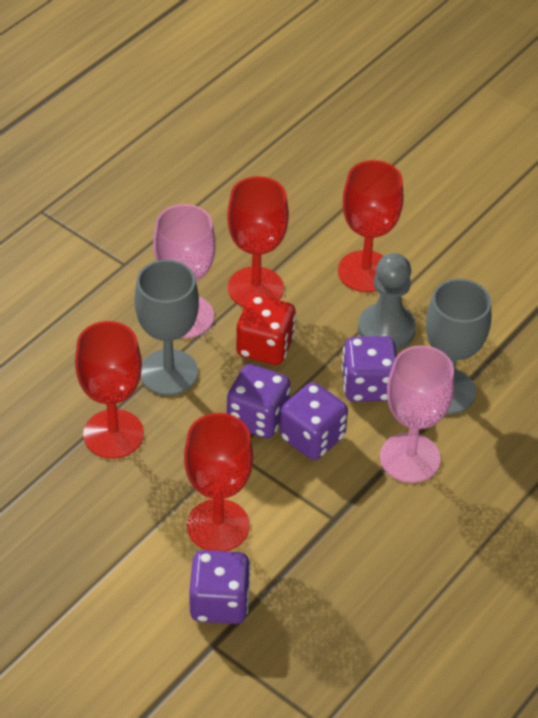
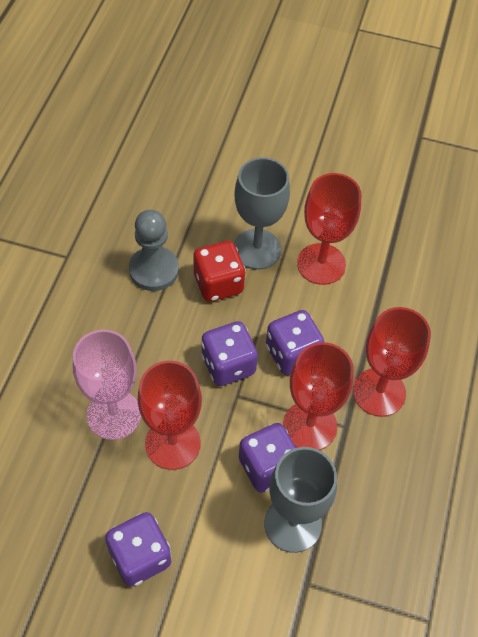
pink goblet: 2 -> 1

